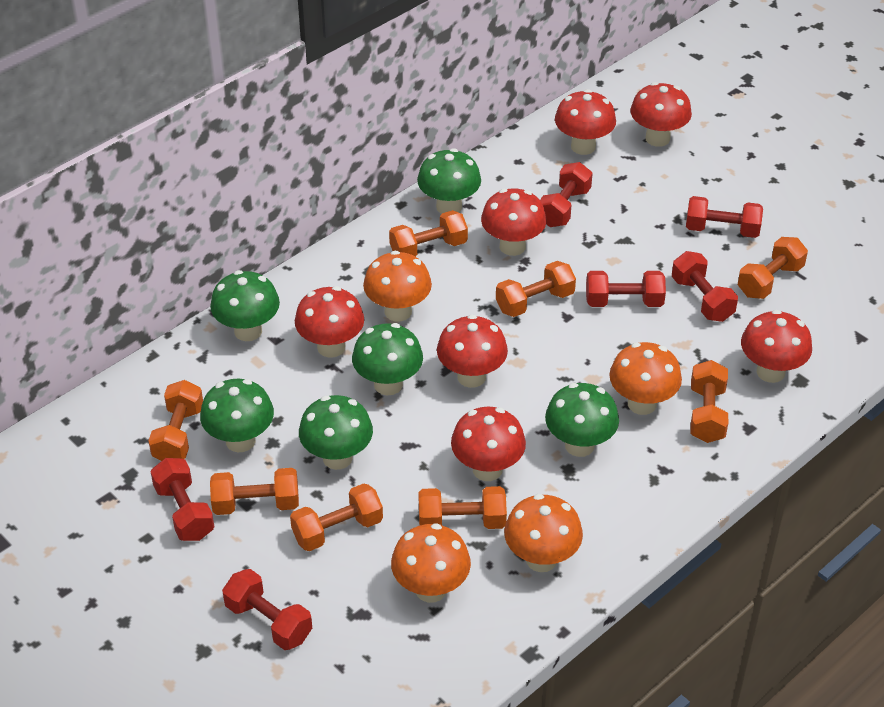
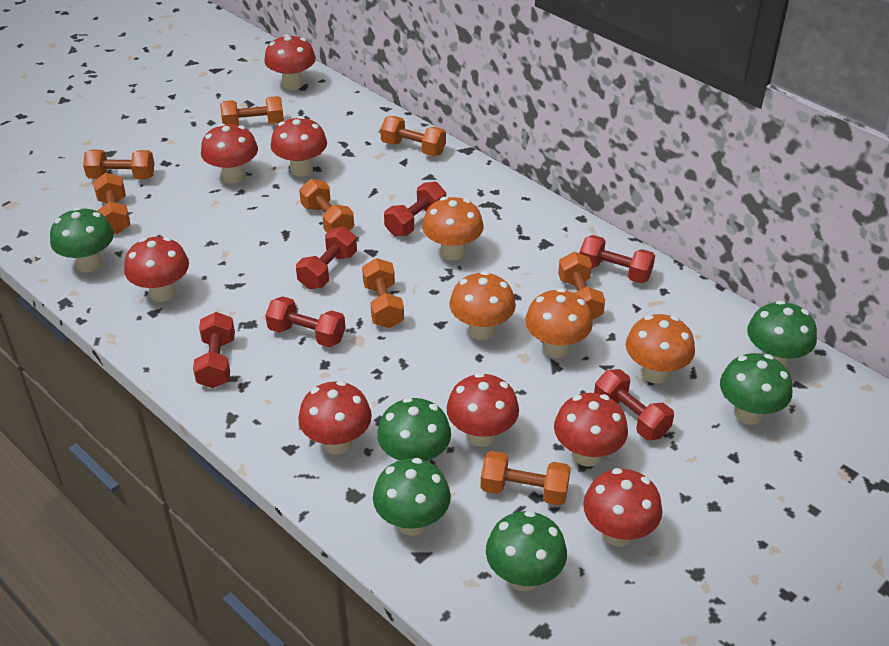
red mushroom: 7 -> 8

